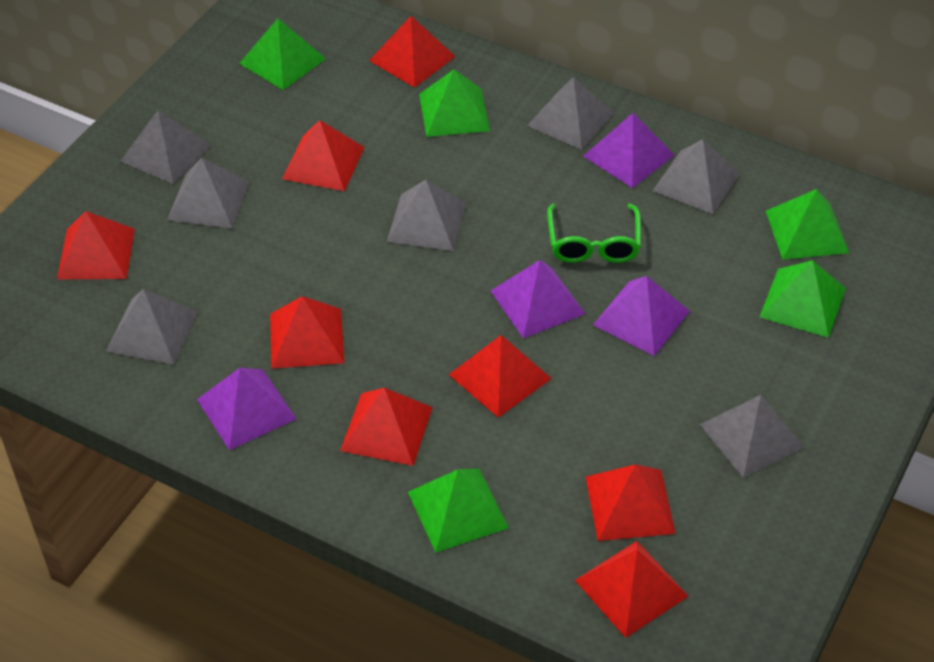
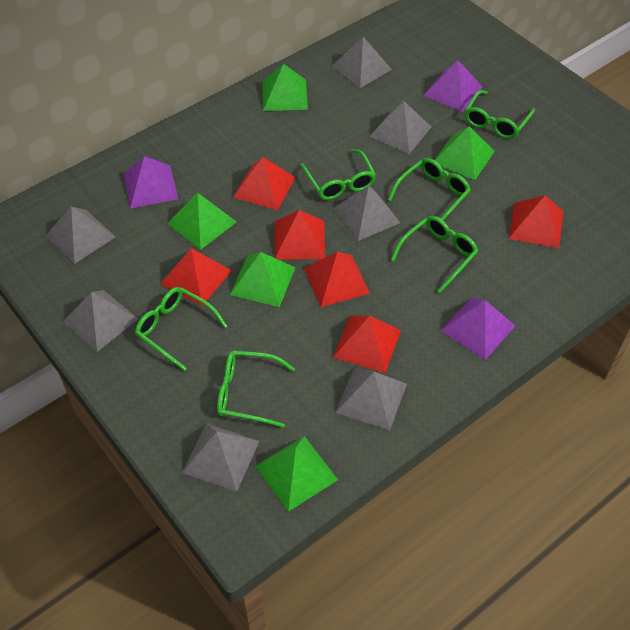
green glasses: 1 -> 6
purple pyramid: 4 -> 3
red pyramid: 8 -> 6

